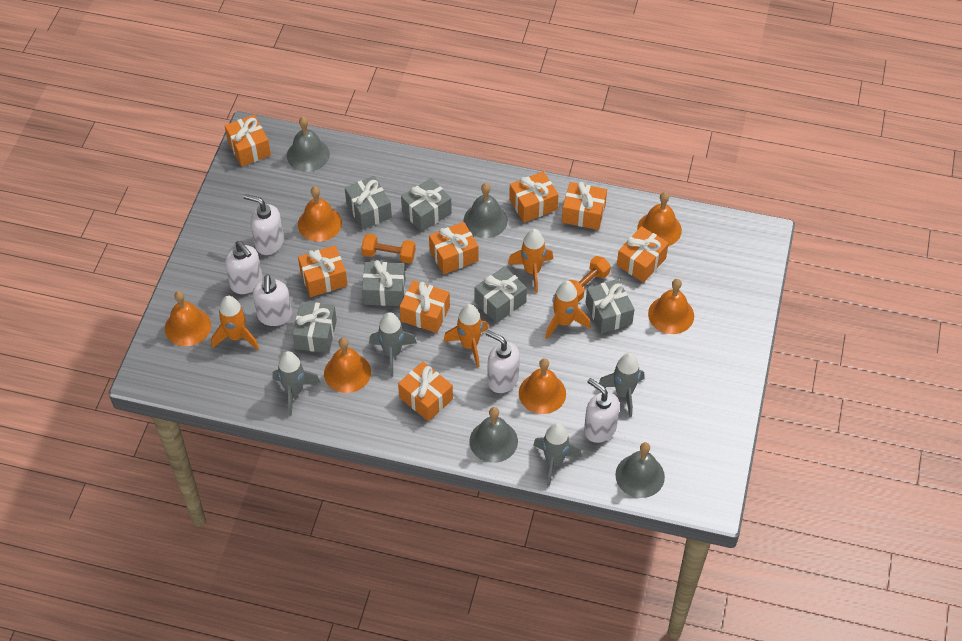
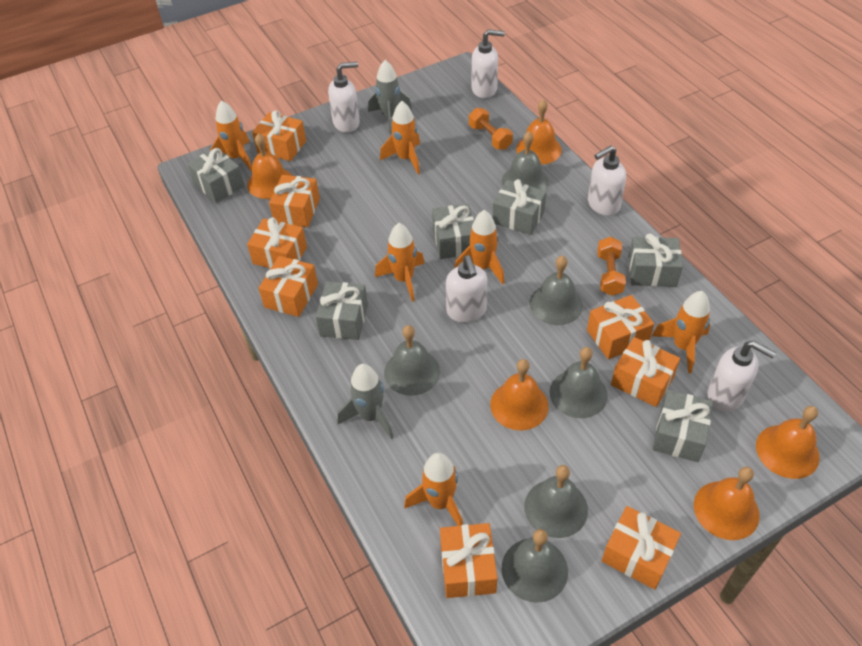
grey bell: 4 -> 6
grey rocket: 4 -> 2
orange bell: 6 -> 5
orange rocket: 4 -> 6

